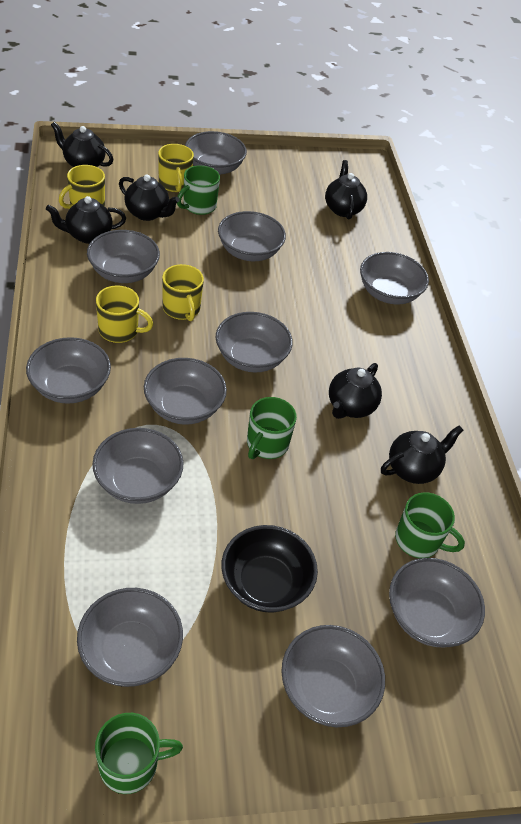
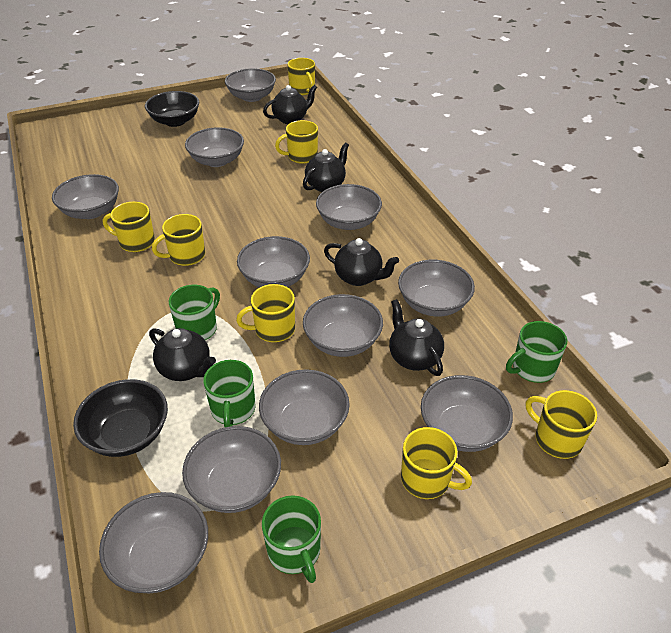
black bowl: 1 -> 2
black teapot: 6 -> 5
yellow mug: 4 -> 7

